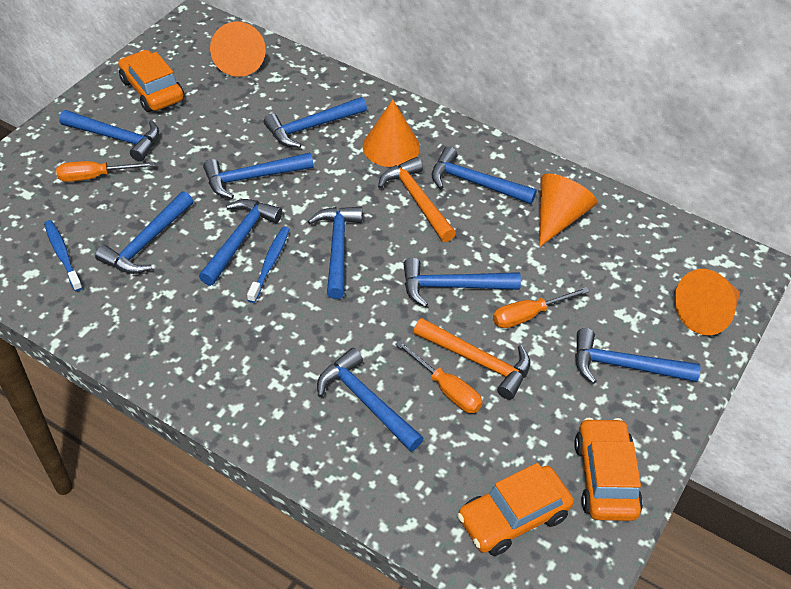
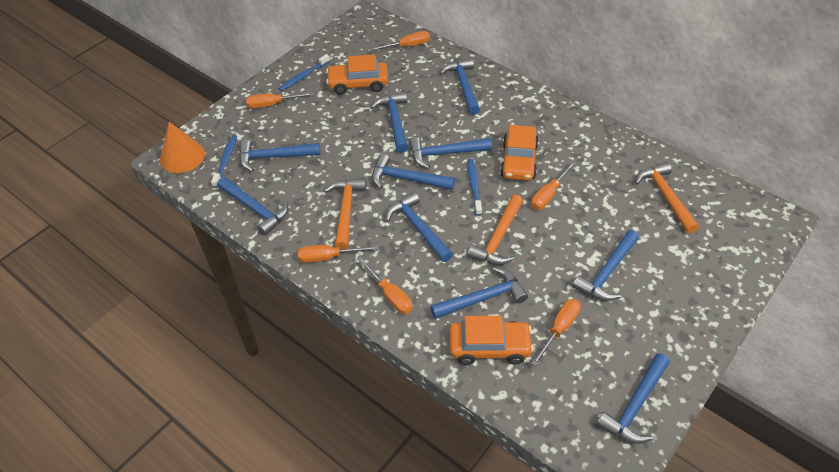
blue toothbrush: 2 -> 3
orange cone: 4 -> 1
orange hammer: 2 -> 3
orange screwdriver: 3 -> 6

